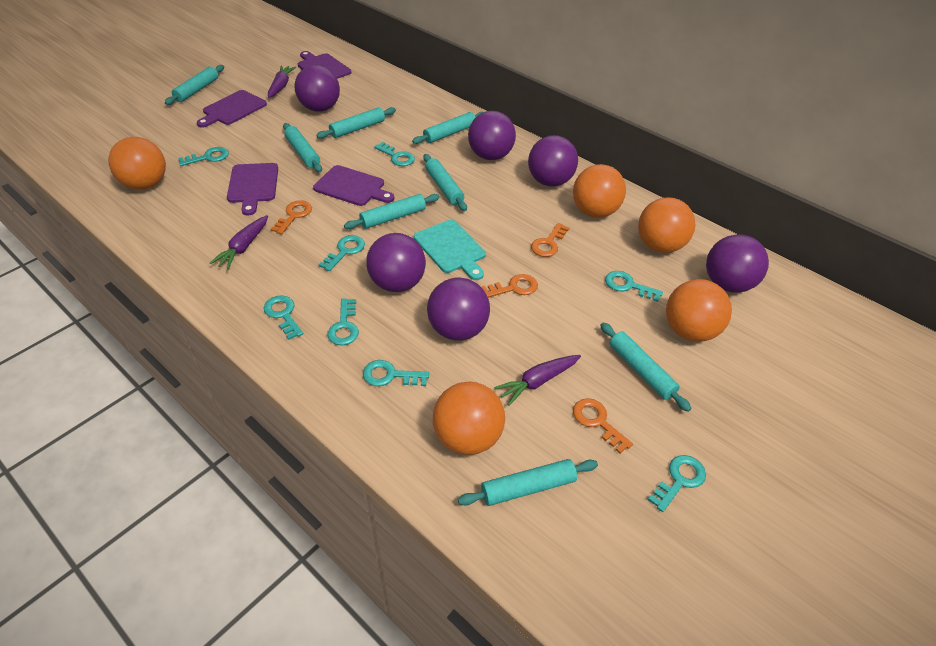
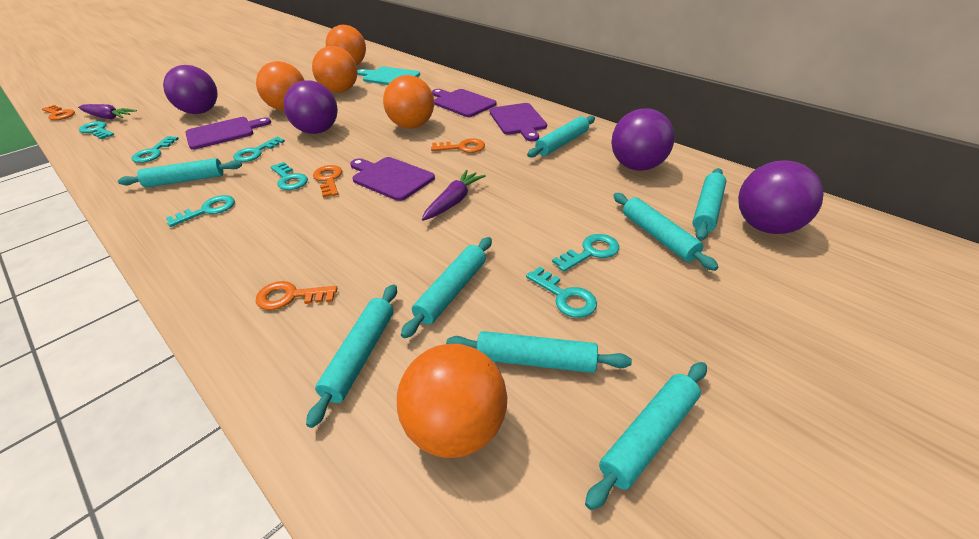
purple ball: 6 -> 4
purple carrot: 3 -> 2
turquoise key: 8 -> 7

